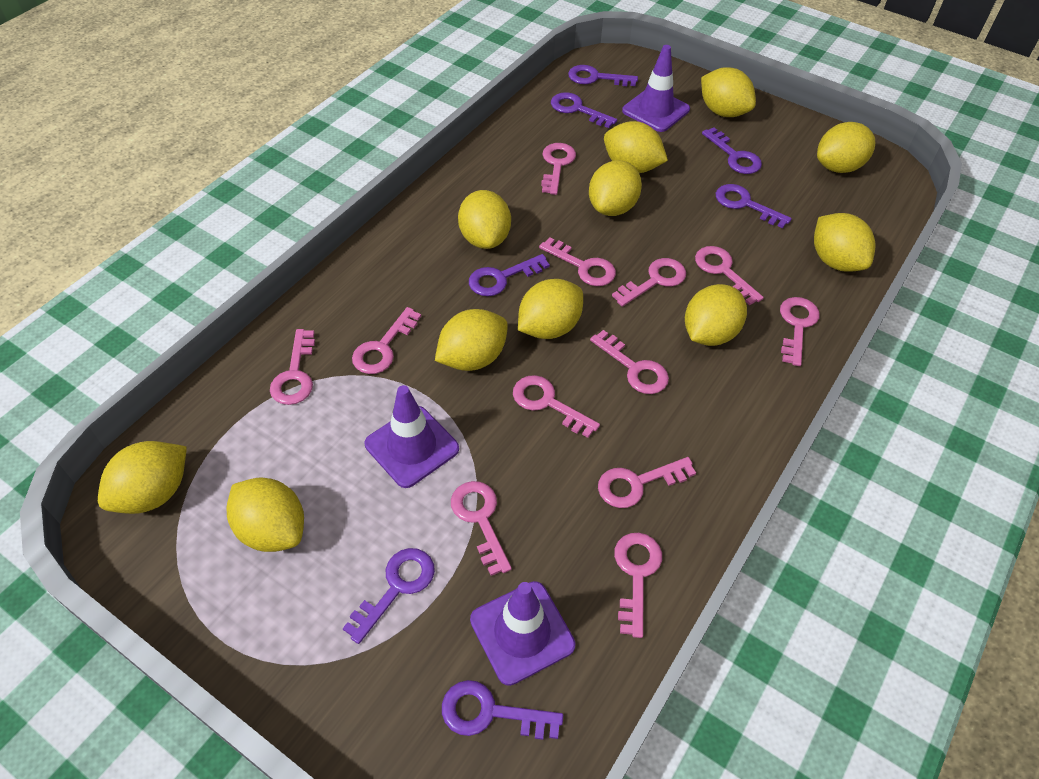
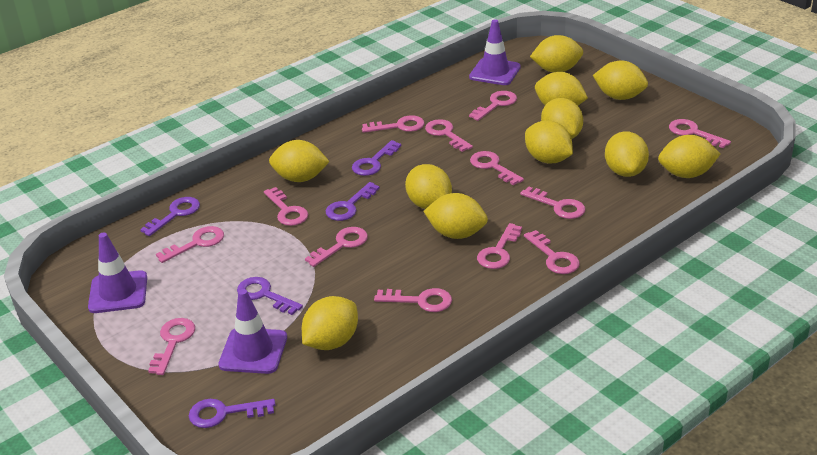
pink key: 12 -> 13
purple key: 7 -> 5

